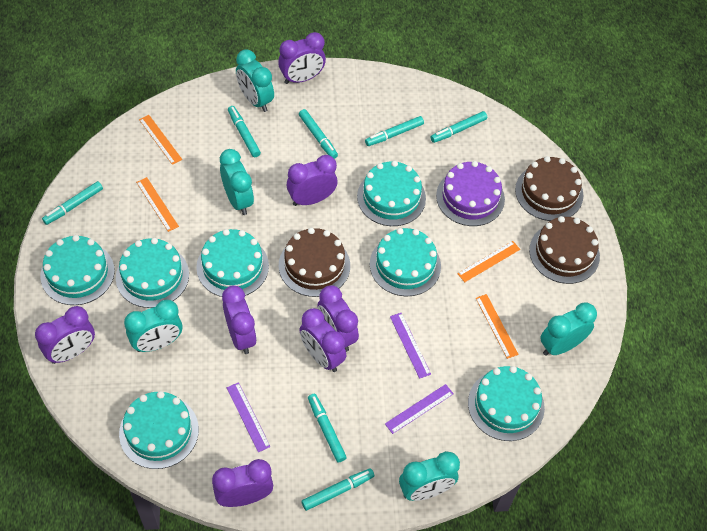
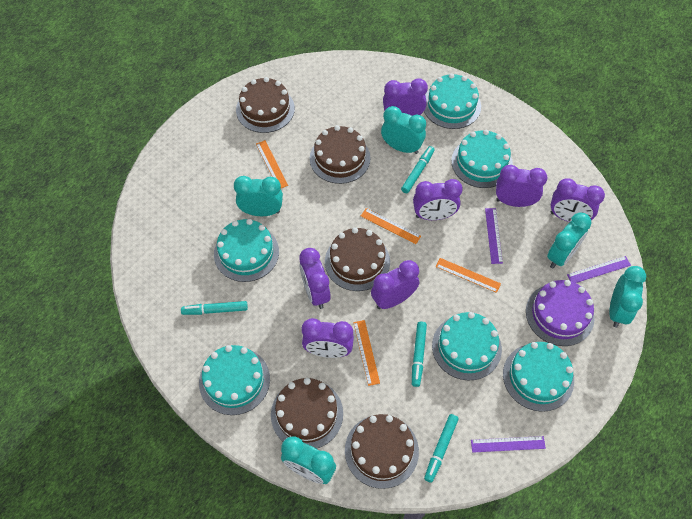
brown cake: 3 -> 5
turquoise cake: 7 -> 6
turquoise marker: 7 -> 4

